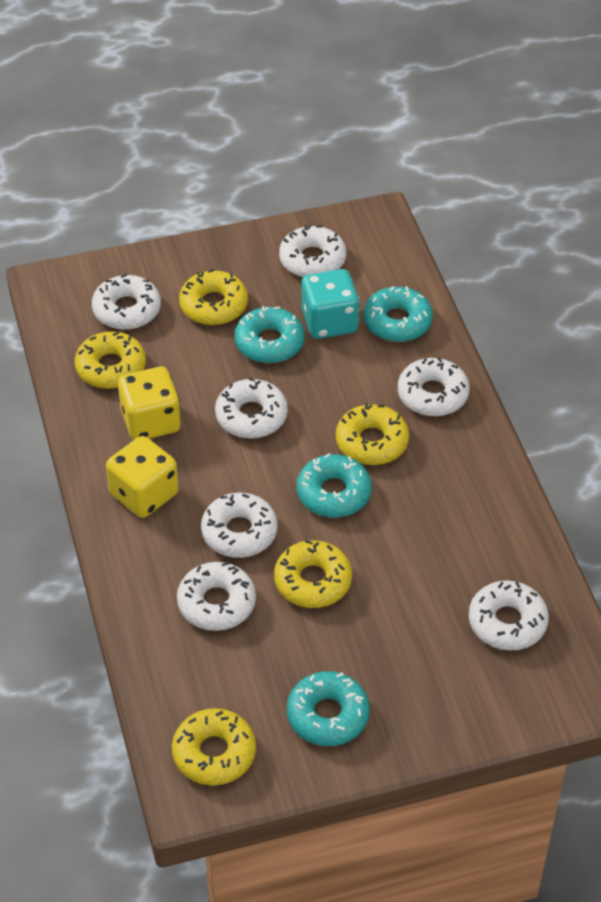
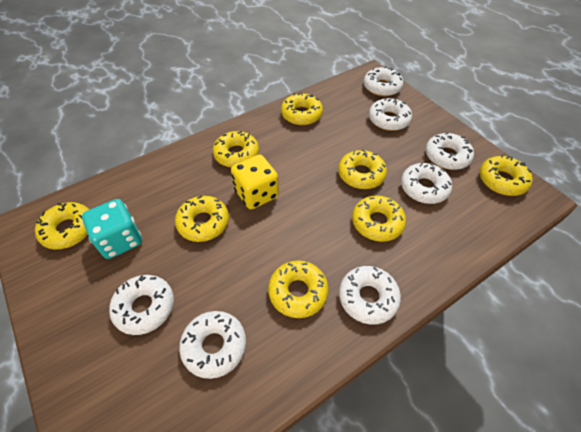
turquoise donut: 4 -> 0
yellow dice: 2 -> 1
yellow donut: 5 -> 8

